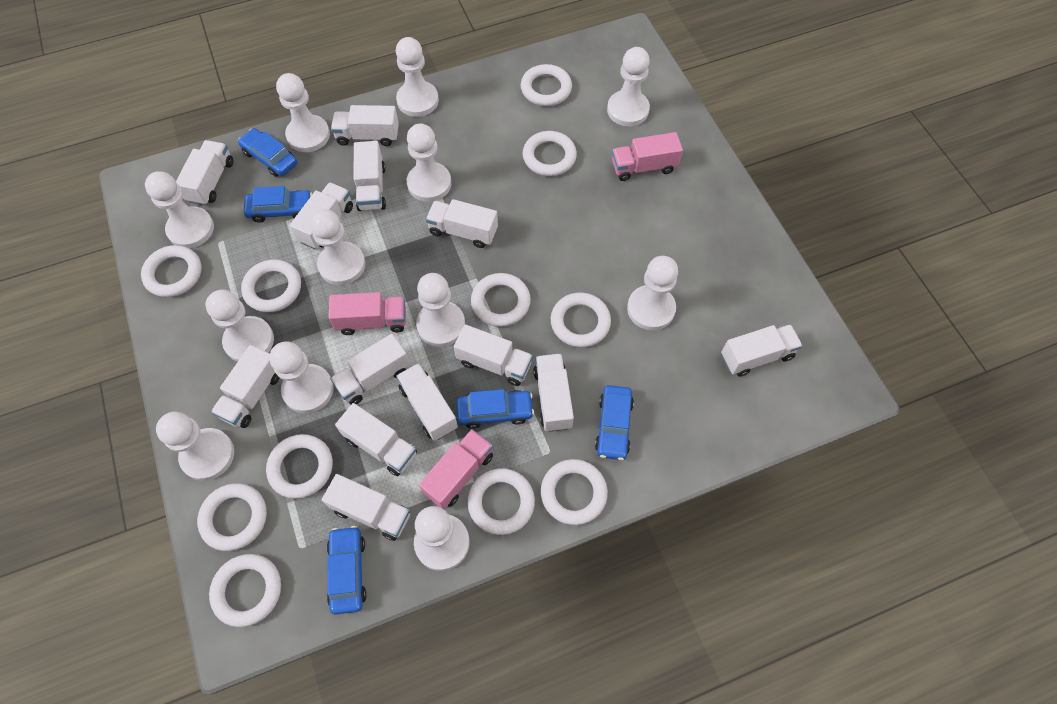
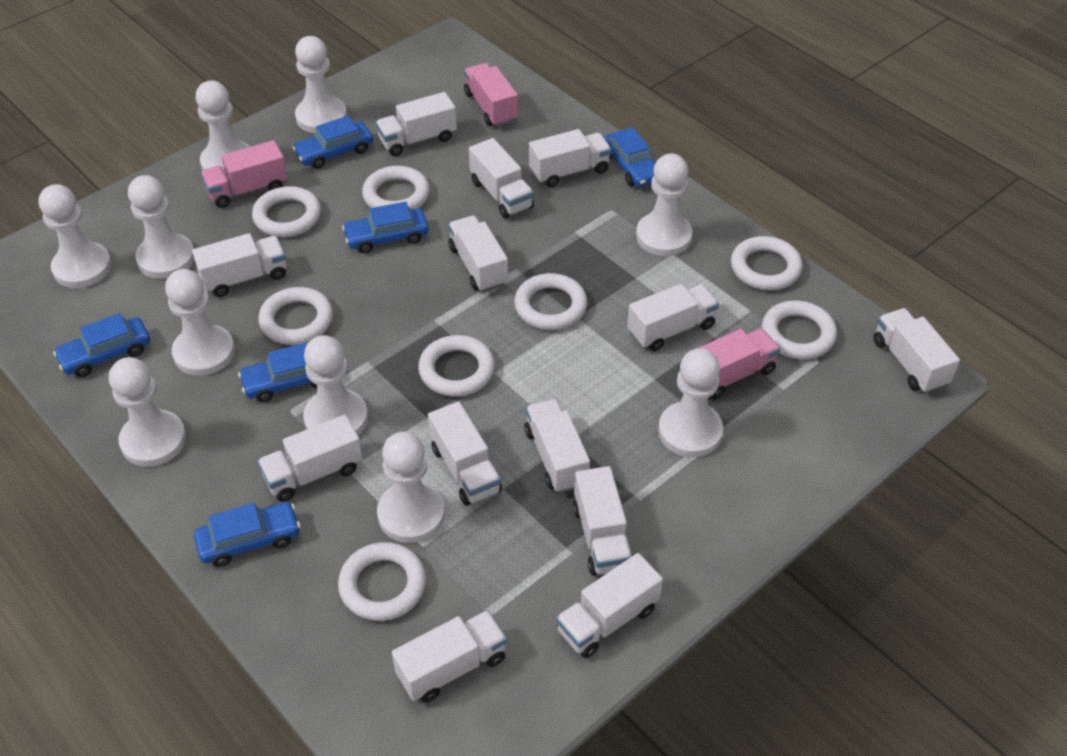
blue car: 5 -> 6
white pawn: 12 -> 10
white ring: 11 -> 8

